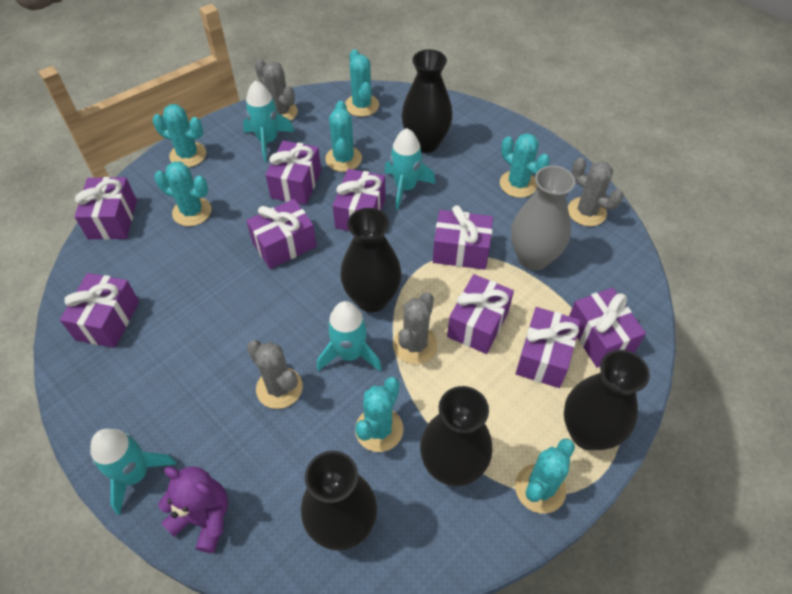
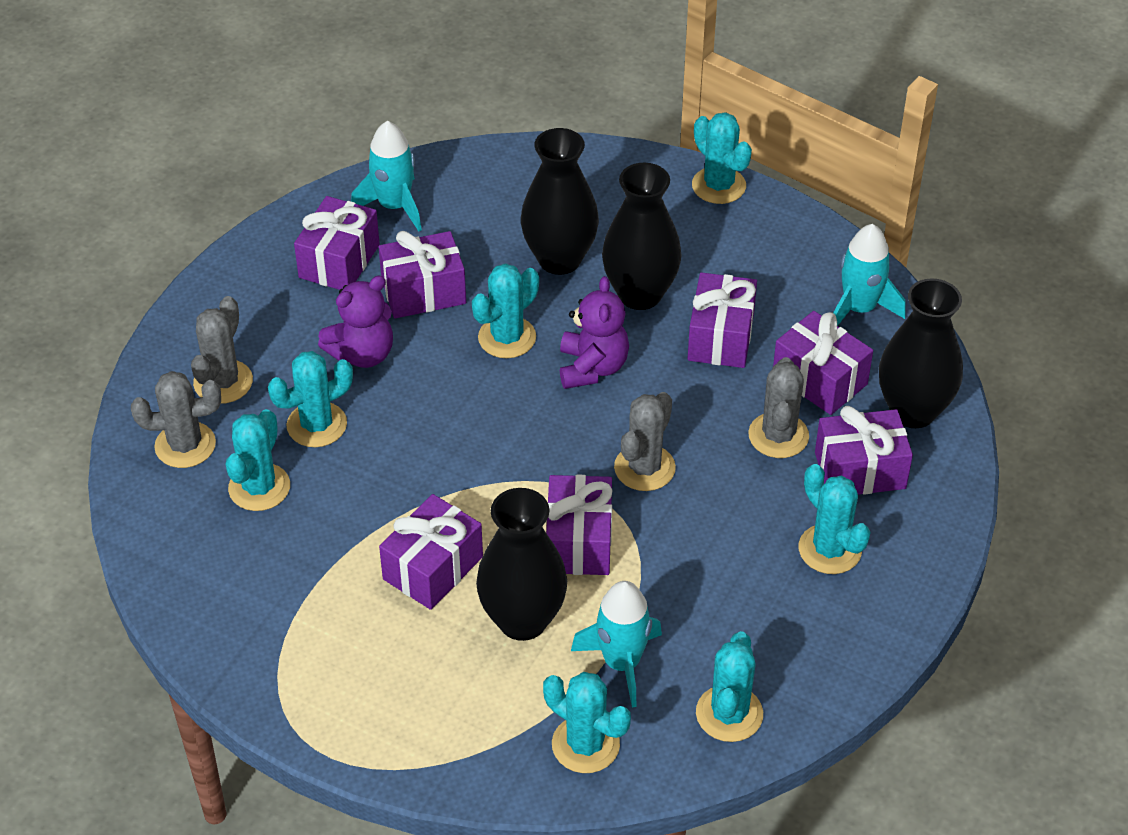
black vase: 5 -> 4
grey vase: 1 -> 0
purple gift: 9 -> 7
purple teddy bear: 1 -> 2
turquoise rocket: 4 -> 3

